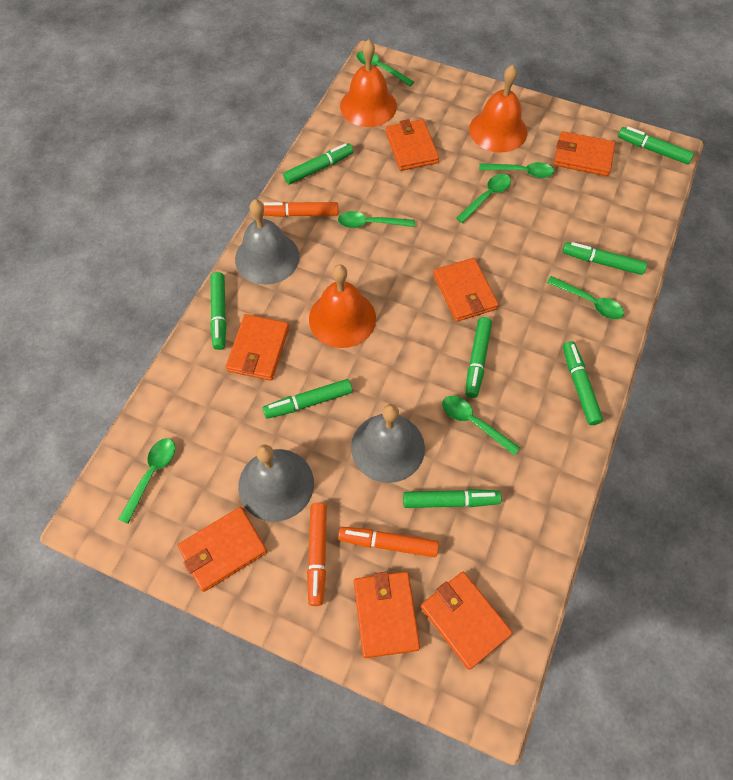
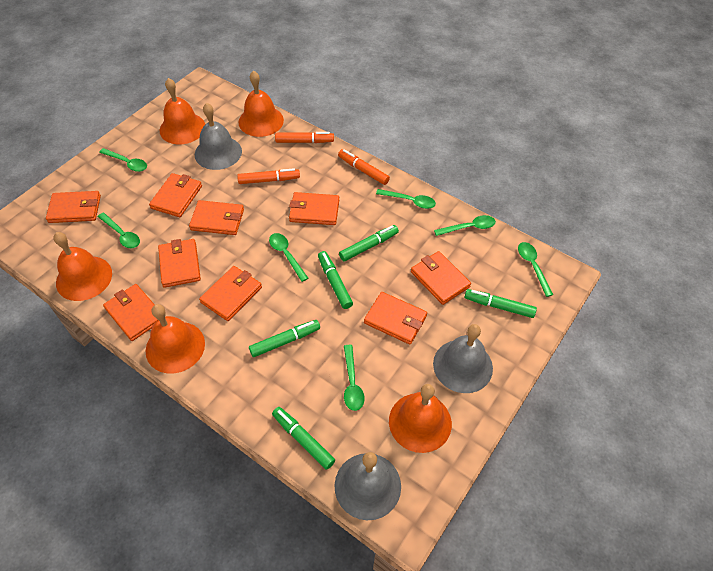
green marker: 8 -> 5
orange bell: 3 -> 5
orange wallet: 7 -> 9

